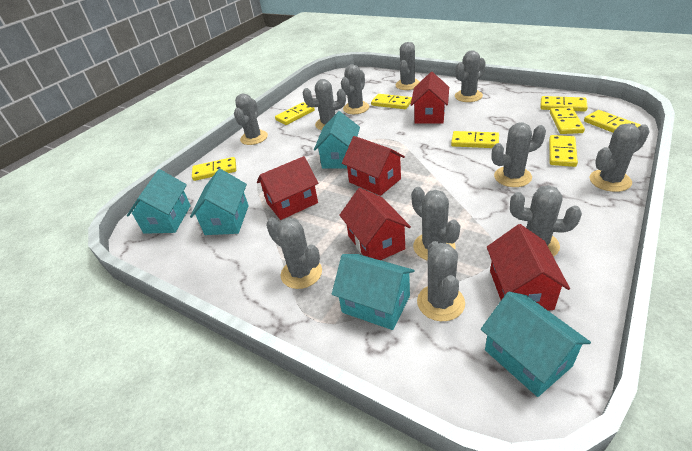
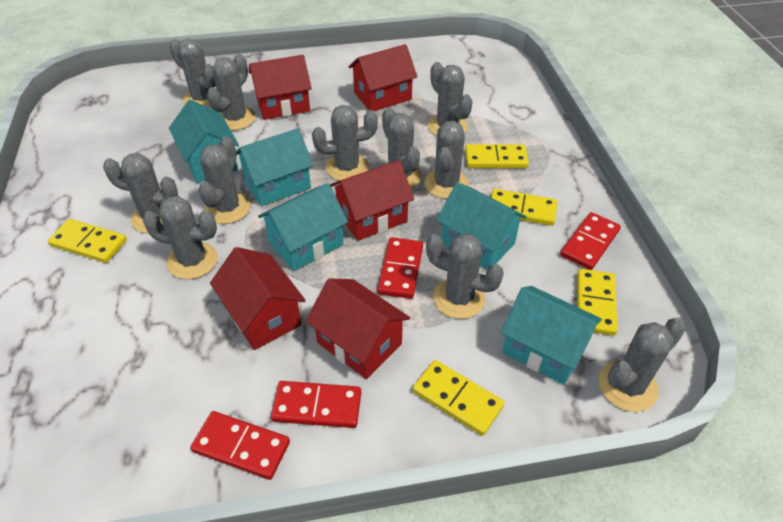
red domino: 0 -> 4
yellow domino: 8 -> 5

